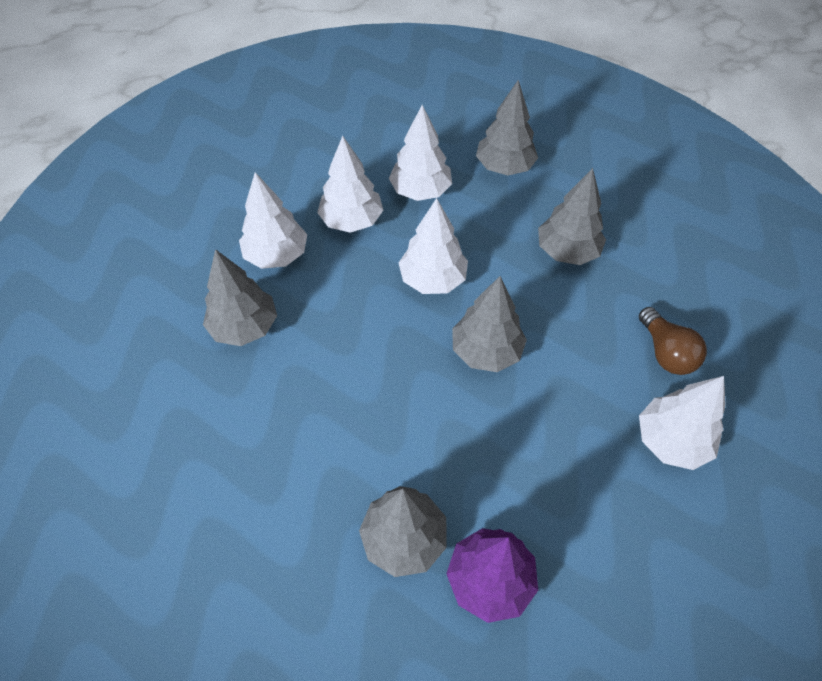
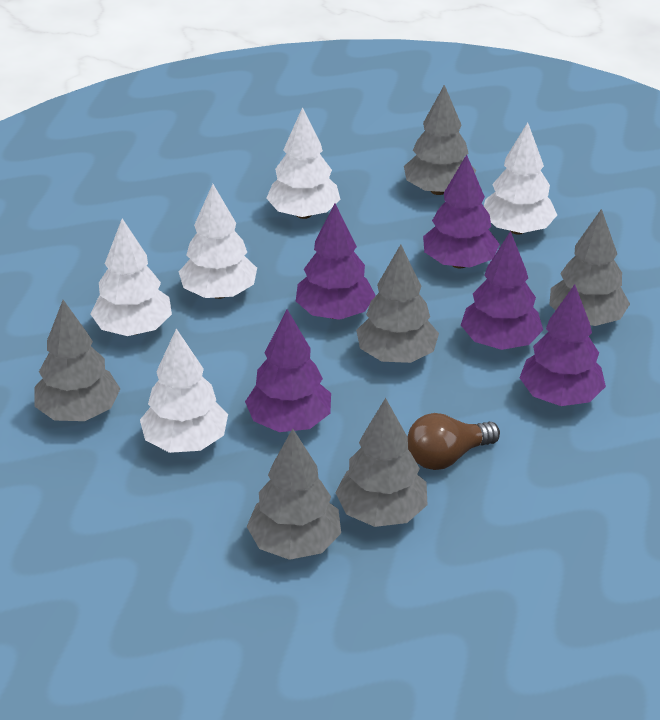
grey tree: 5 -> 6
purple tree: 1 -> 5

